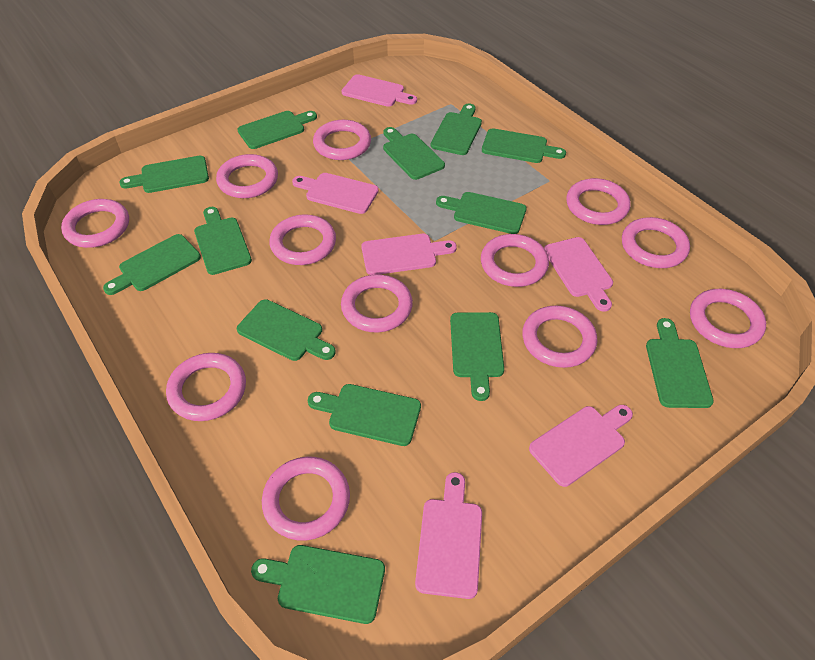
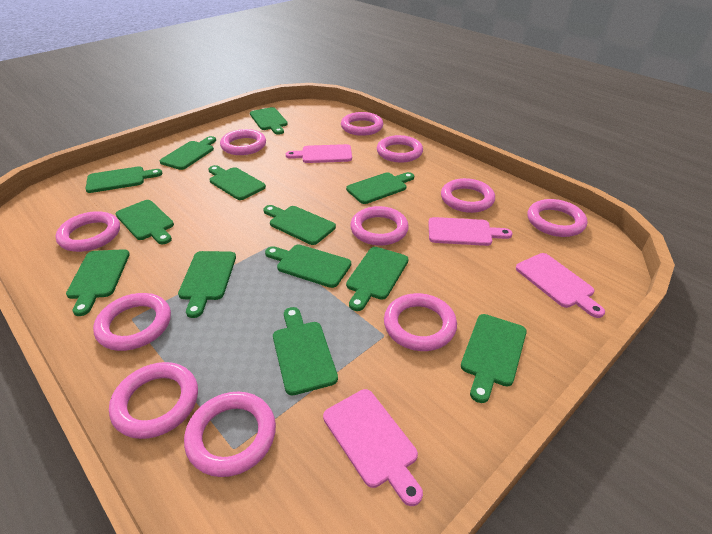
pink cutting board: 6 -> 4
pink ring: 12 -> 11

